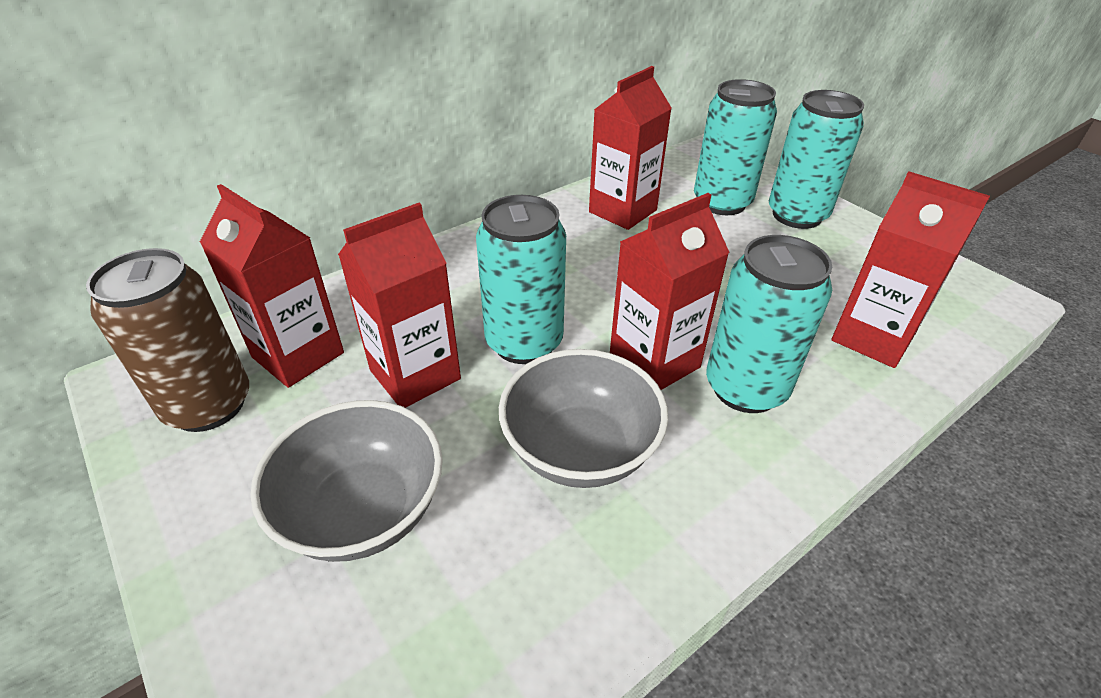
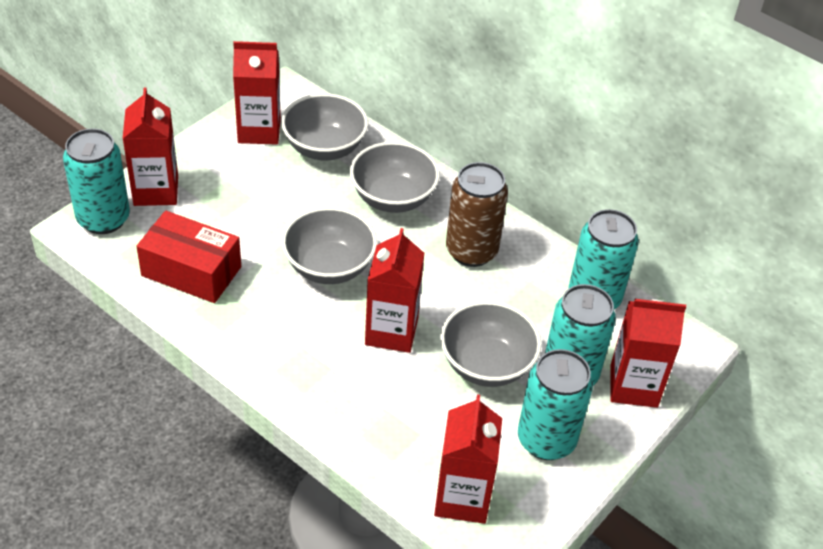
grey bowl: 2 -> 4
red box: 0 -> 1

